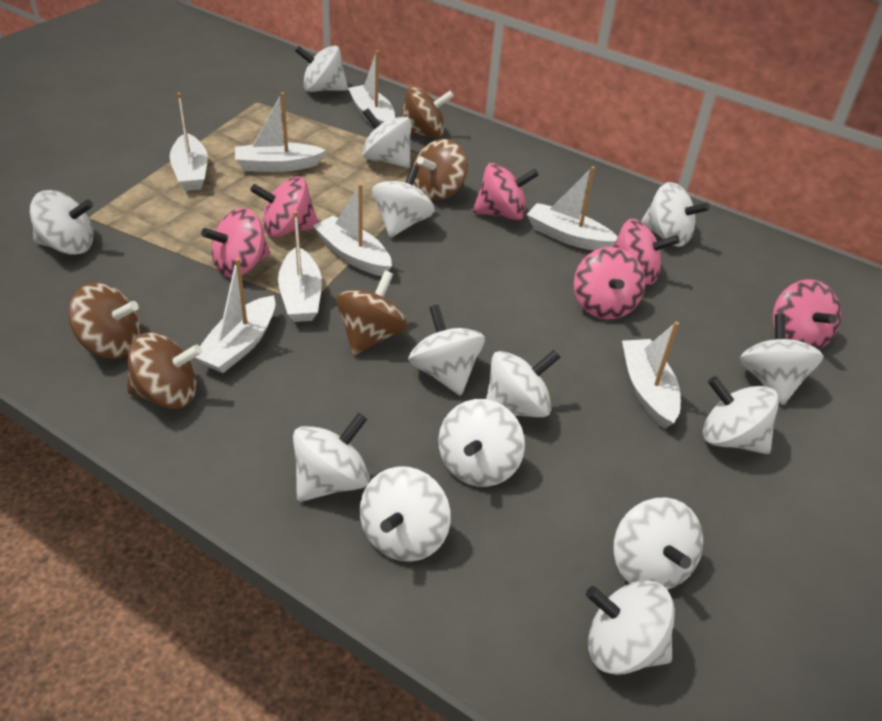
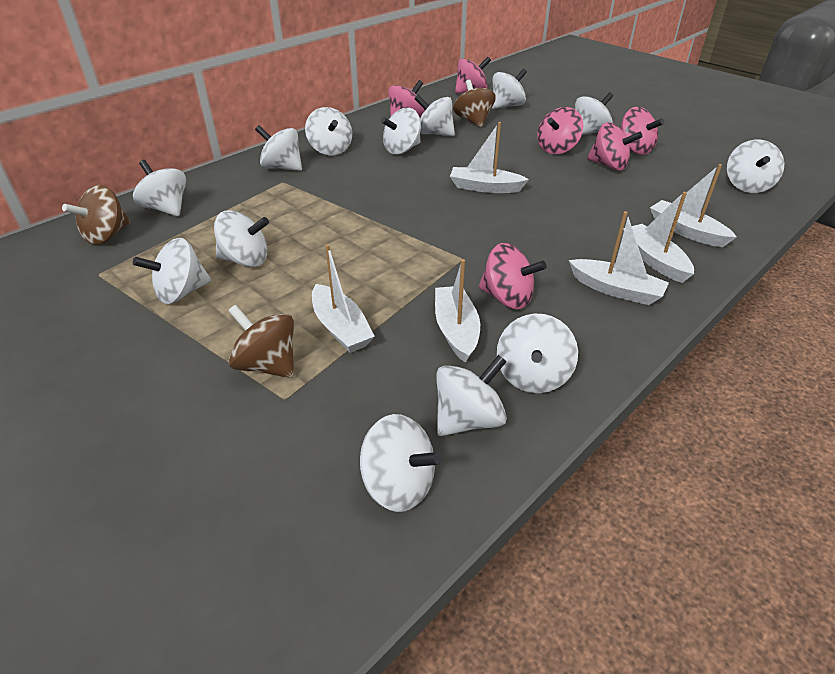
brown spinning top: 5 -> 3
white boat: 8 -> 6
white spinning top: 14 -> 13

